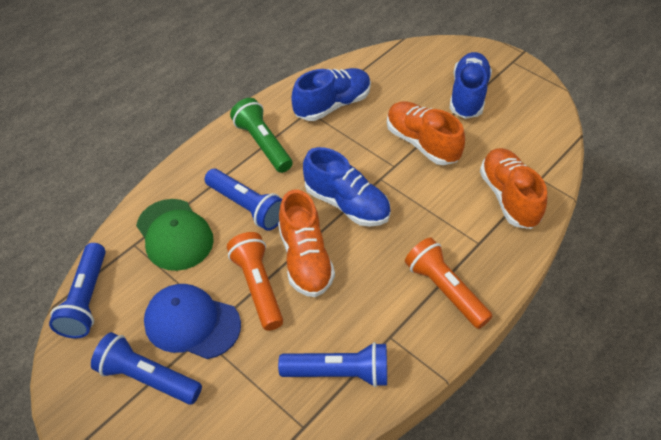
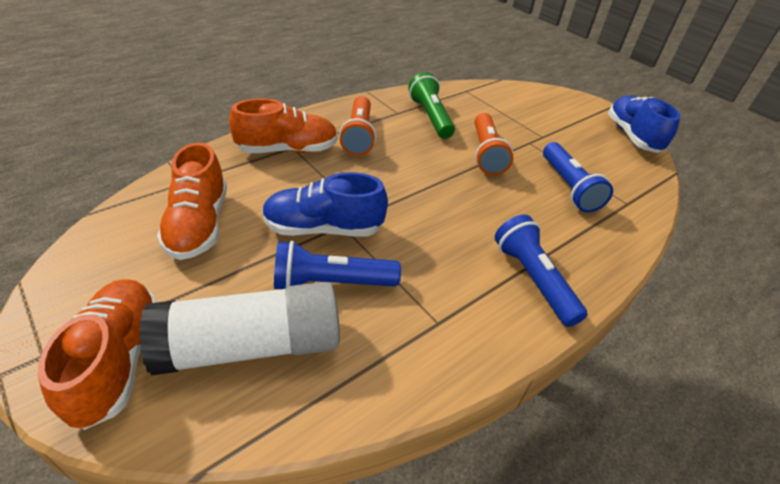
blue cap: 1 -> 0
blue flashlight: 4 -> 3
blue shoe: 3 -> 2
green cap: 1 -> 0
white glue stick: 0 -> 1

